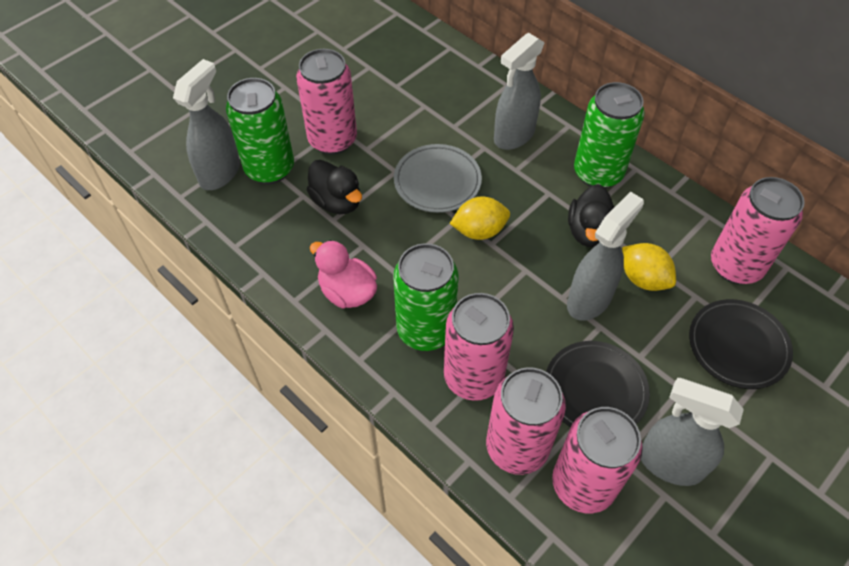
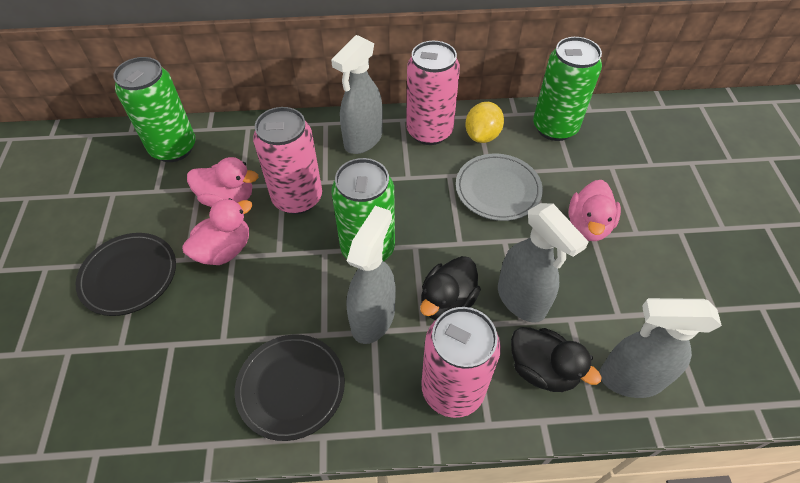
pink can: 5 -> 3
pink duck: 1 -> 3
yellow lemon: 2 -> 1

